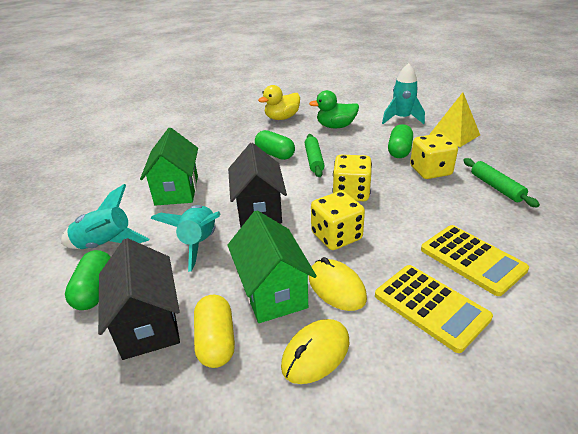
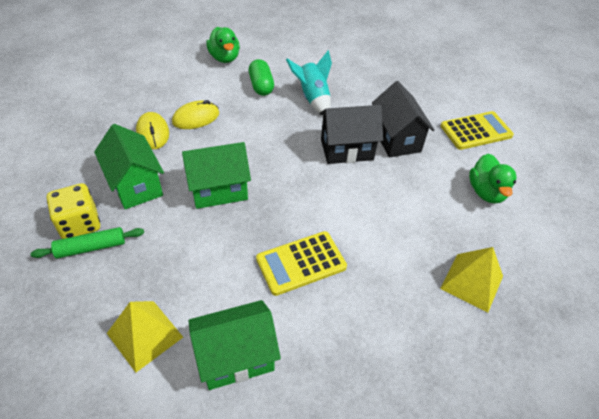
green capsule: 3 -> 1
green duck: 1 -> 2
green house: 2 -> 3
green rolling pin: 2 -> 1
turquoise rocket: 3 -> 1
yellow capsule: 1 -> 0
yellow dice: 3 -> 1
yellow duck: 1 -> 0
yellow pyramid: 1 -> 2

